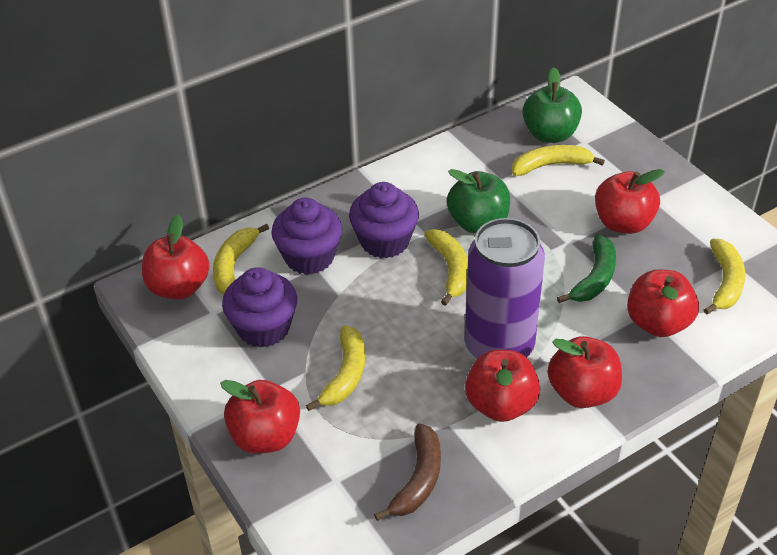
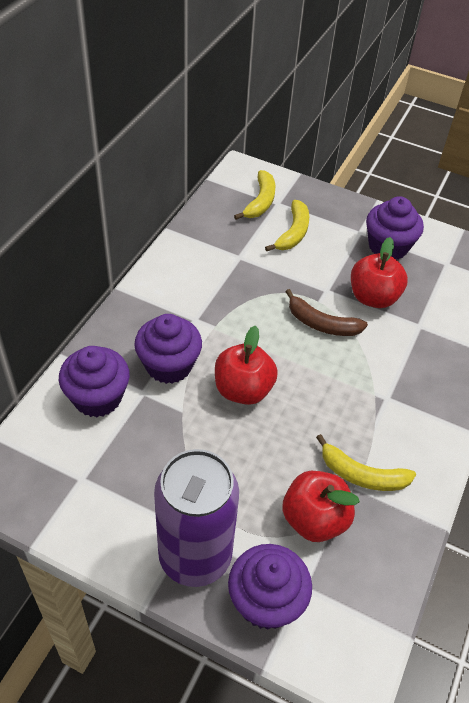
green apple: 2 -> 0
green banana: 1 -> 0
purple cupcake: 3 -> 4
red apple: 6 -> 3
yellow banana: 5 -> 3

